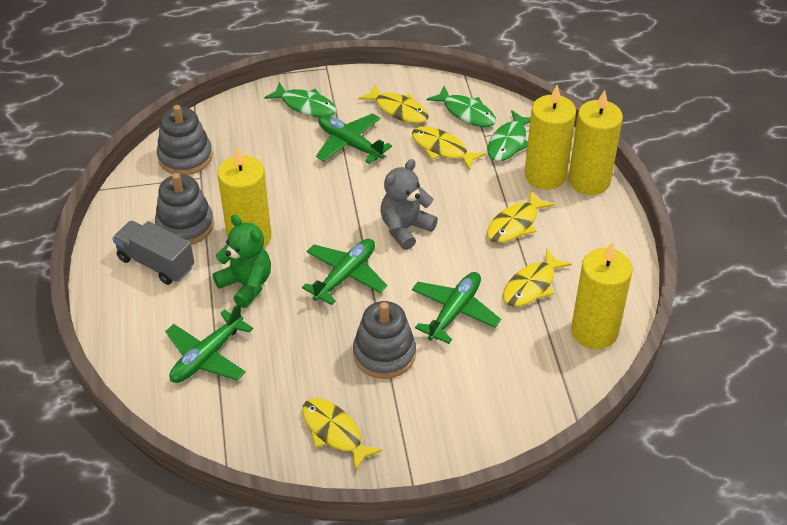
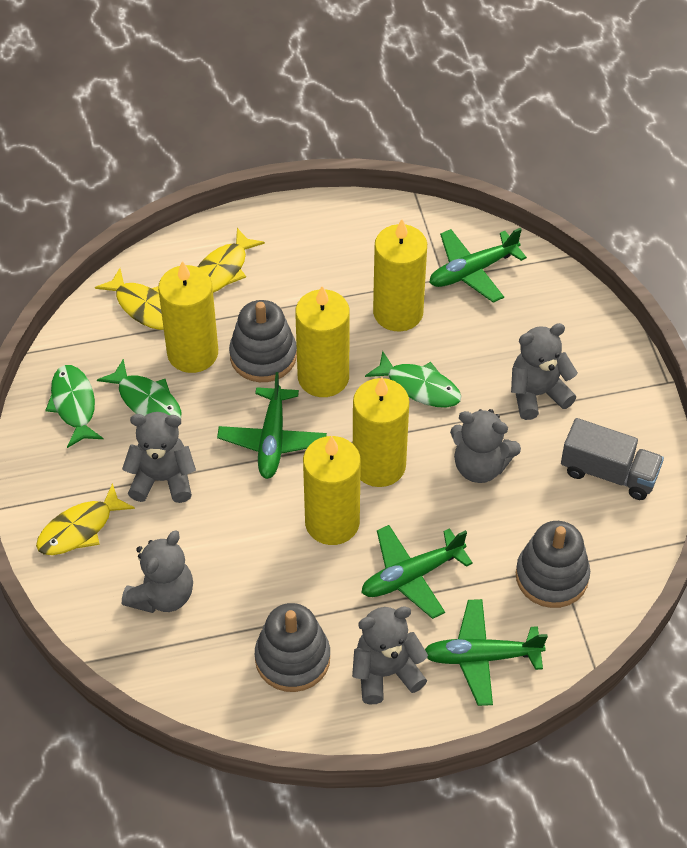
green teddy bear: 1 -> 0
grey teddy bear: 1 -> 5
yellow candle: 4 -> 5
yellow fish: 5 -> 3

